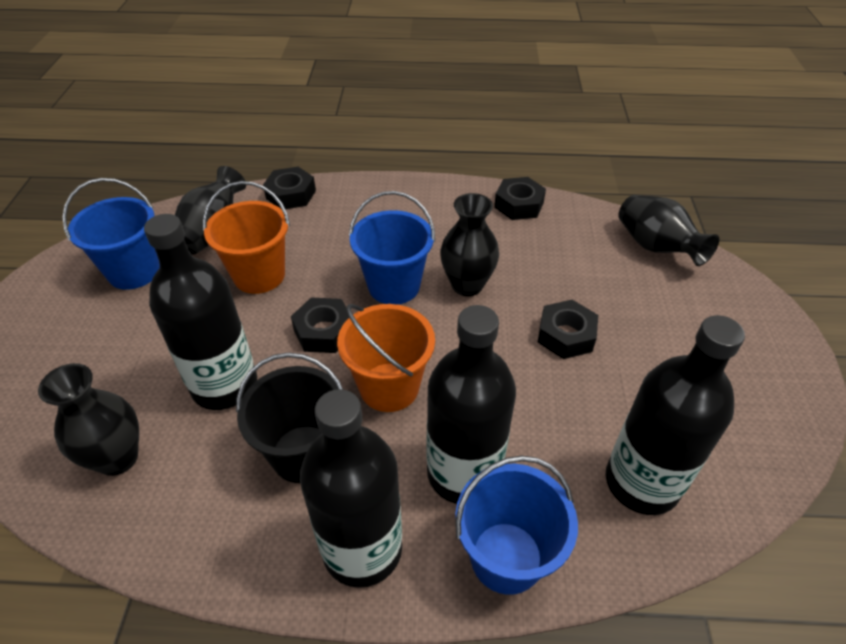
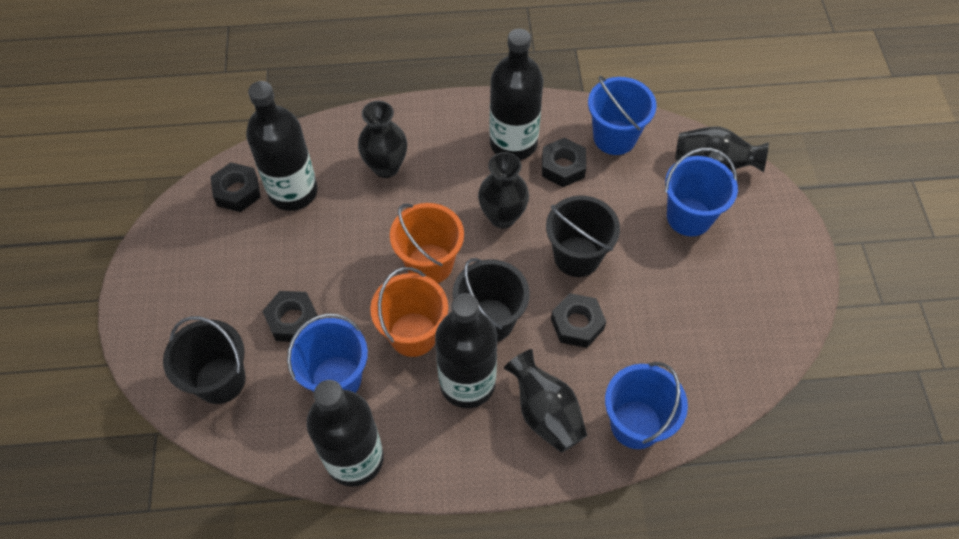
black bucket: 1 -> 3
blue bucket: 3 -> 4

